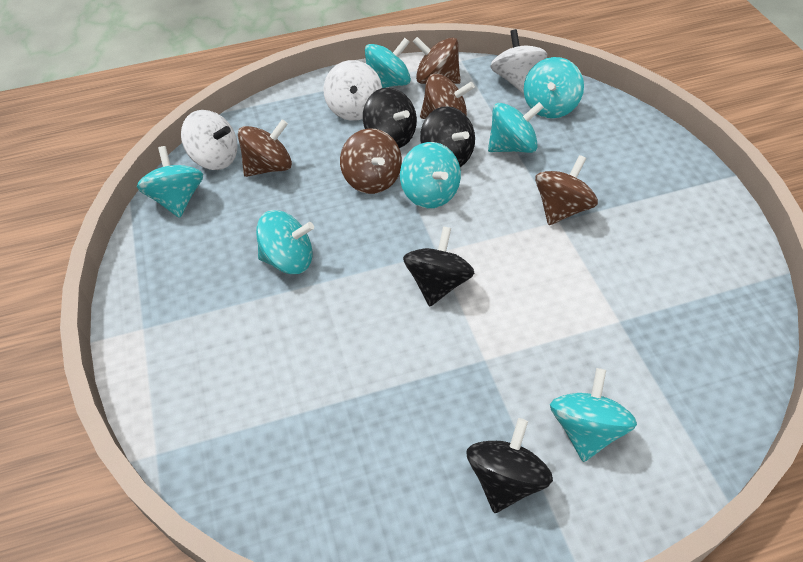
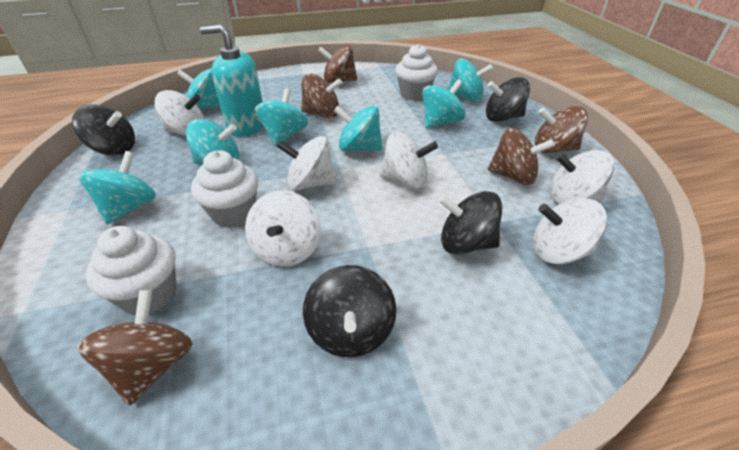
turquoise soap dispenser: 0 -> 1
white cupcake: 0 -> 3
white spinning top: 3 -> 6

